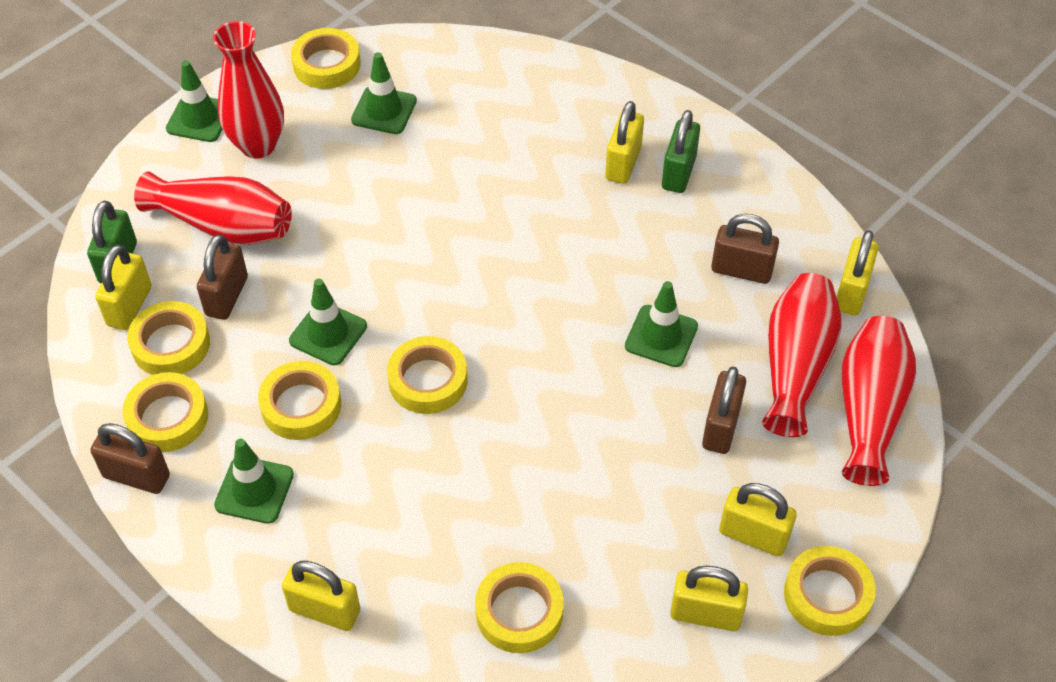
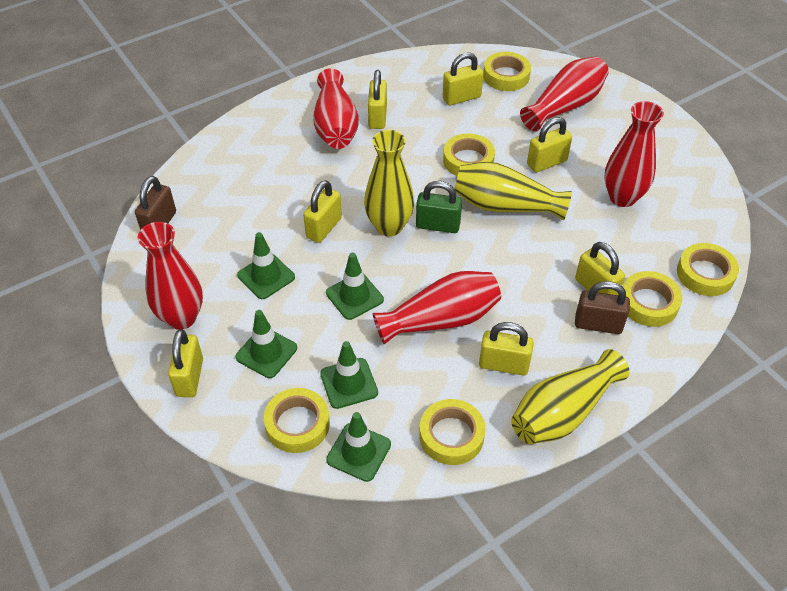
brown padlock: 4 -> 2
green padlock: 2 -> 1
red vase: 4 -> 5
yellow padlock: 6 -> 7
yellow tape: 7 -> 6
yellow vase: 0 -> 3

